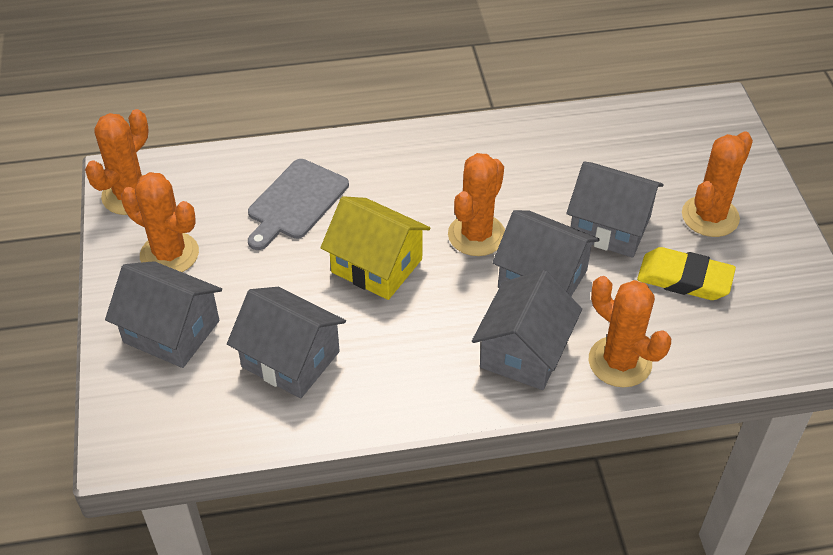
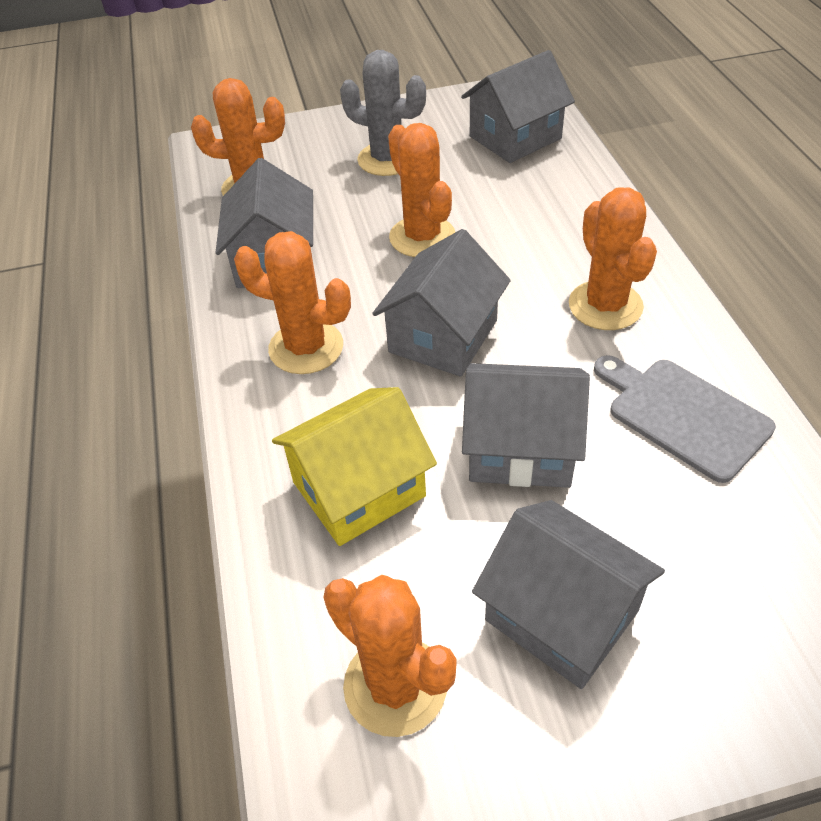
grey cactus: 0 -> 1
yellow eraser: 1 -> 0

